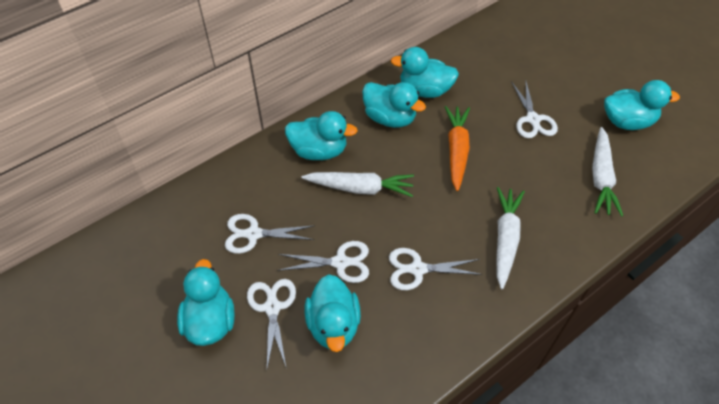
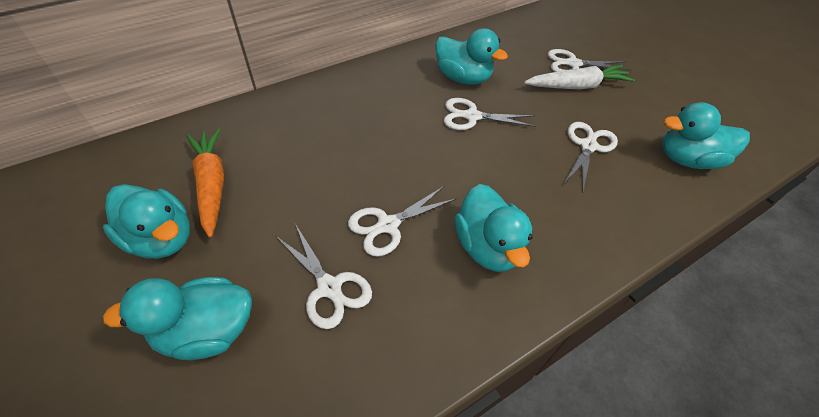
turquoise duck: 6 -> 5
white carrot: 3 -> 1

